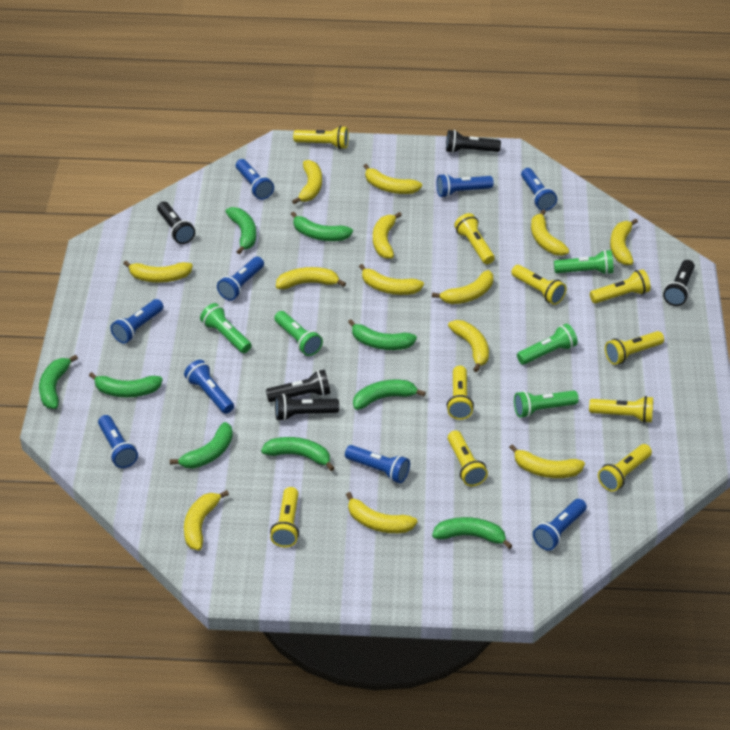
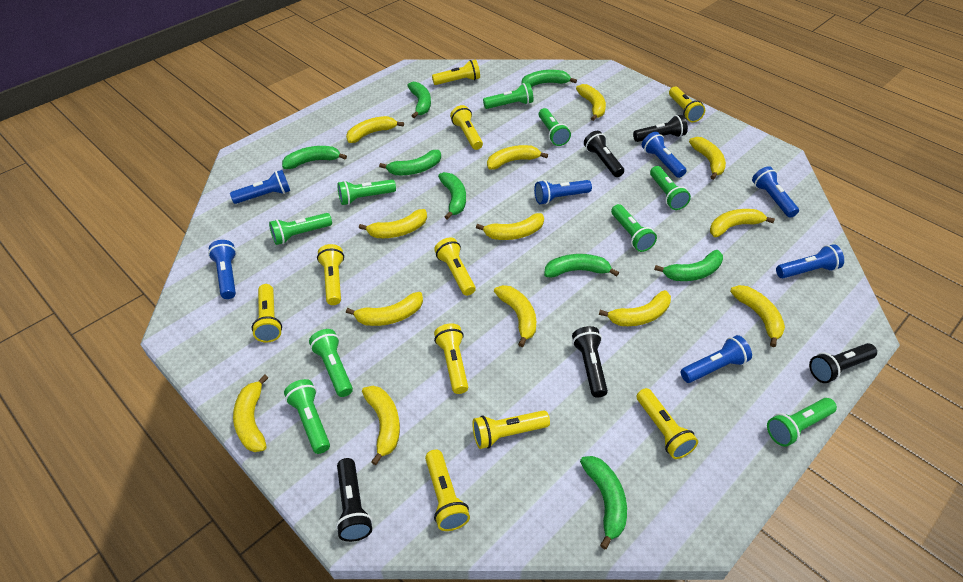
blue flashlight: 9 -> 7
green banana: 9 -> 8
green flashlight: 5 -> 9

